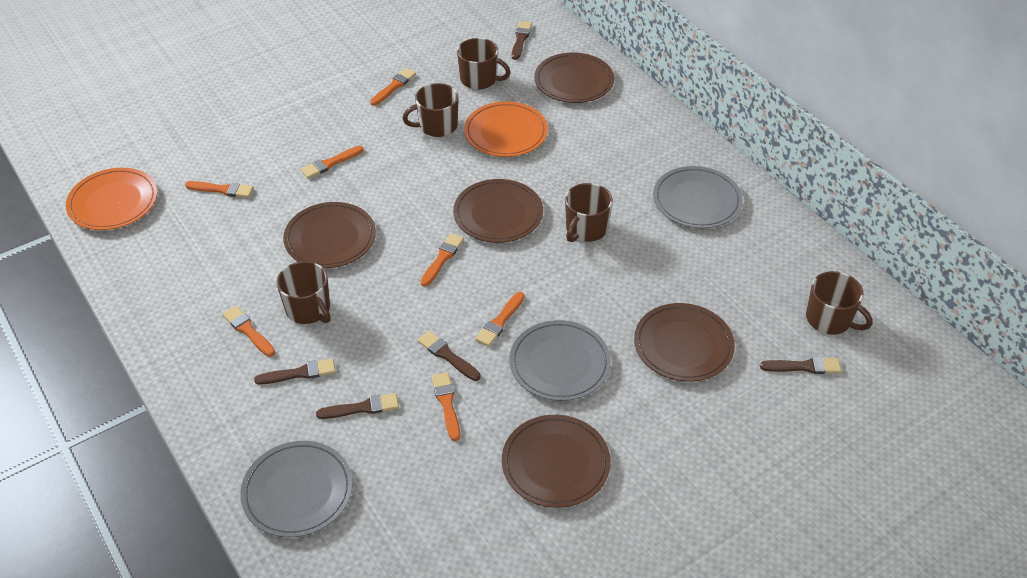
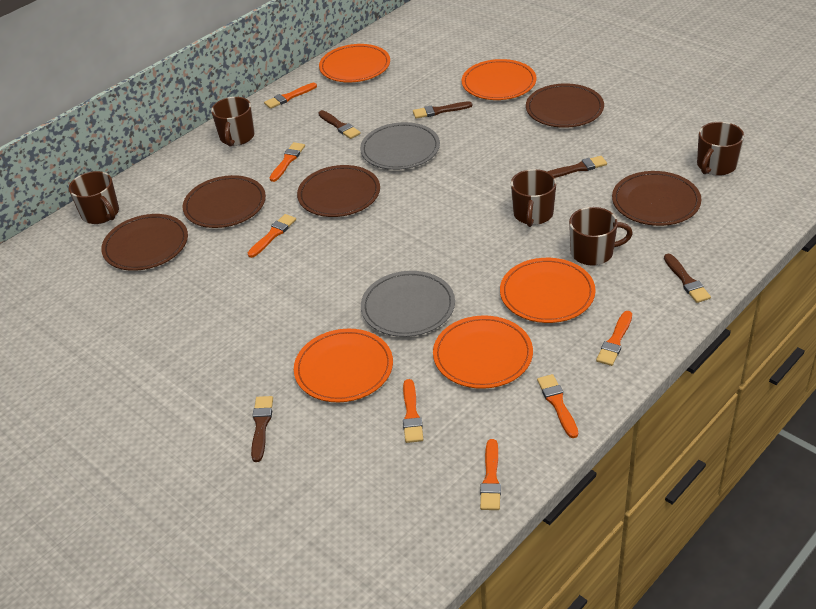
grey plate: 3 -> 2
orange plate: 2 -> 5

